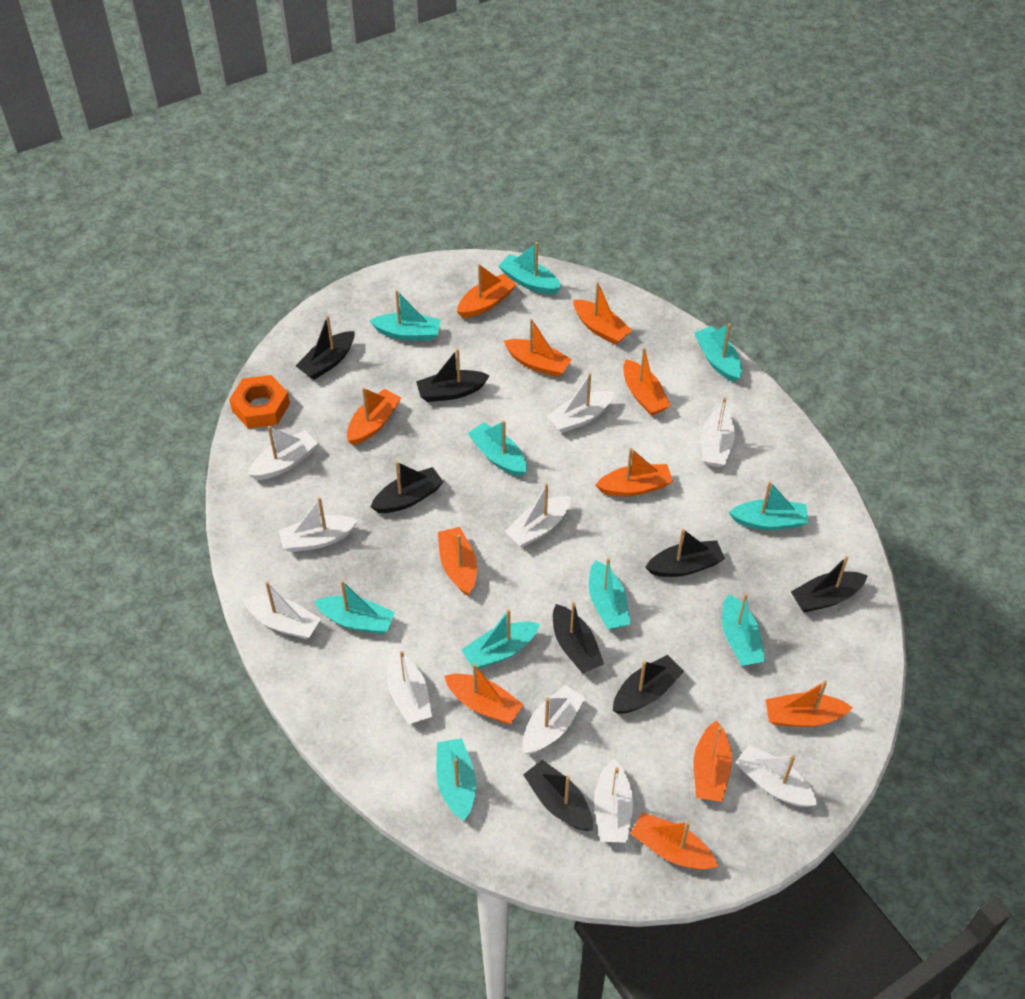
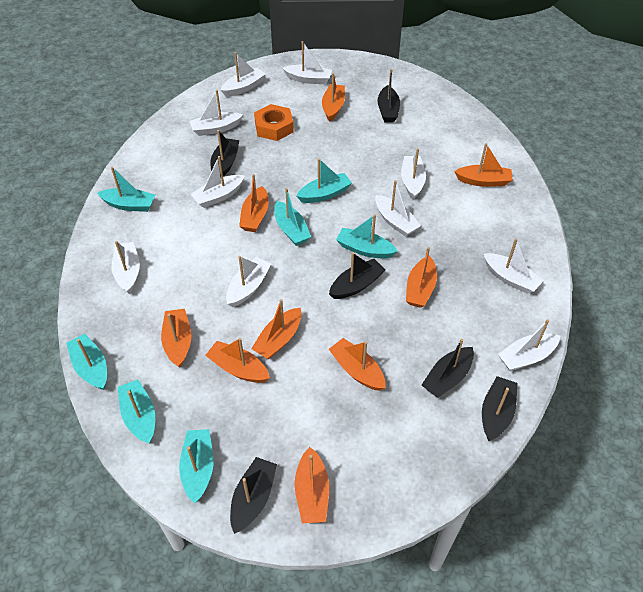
black boat: 8 -> 6
orange boat: 11 -> 9
turquoise boat: 10 -> 7

